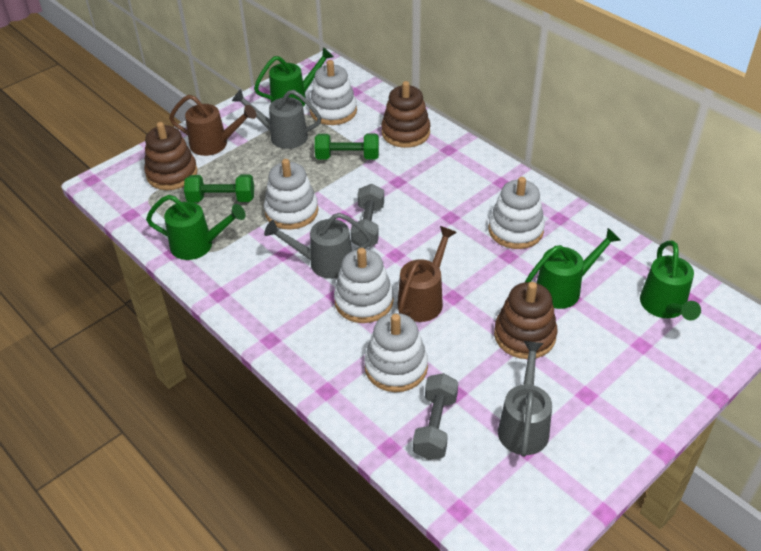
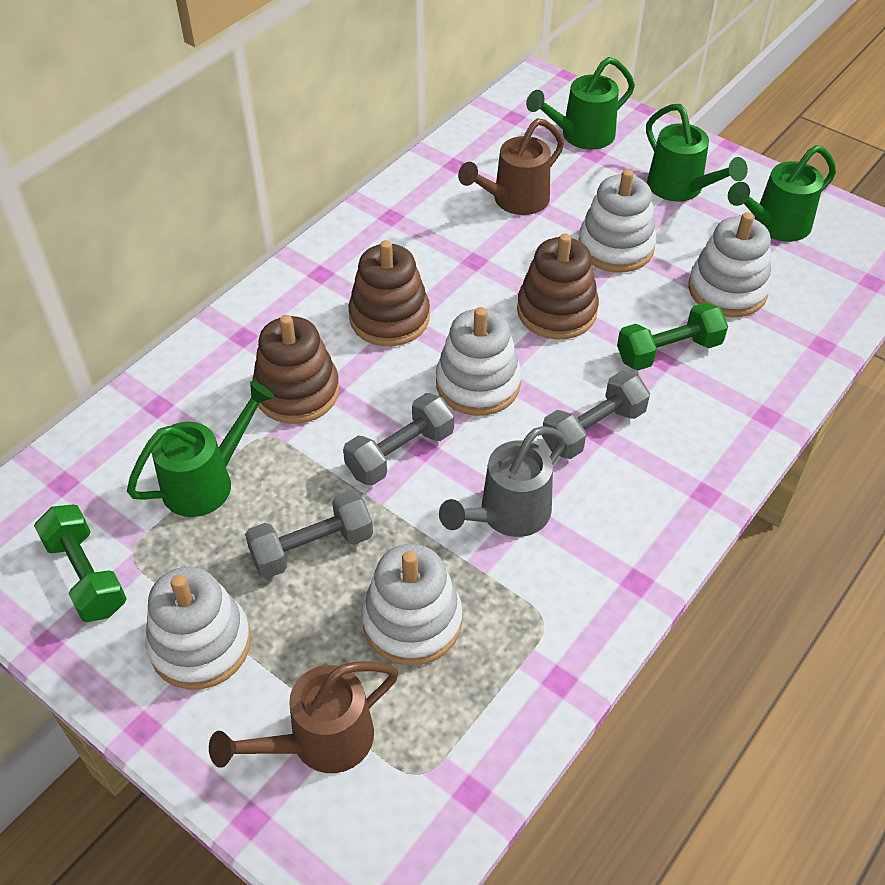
grey dumbbell: 2 -> 3
grey watering can: 3 -> 1

